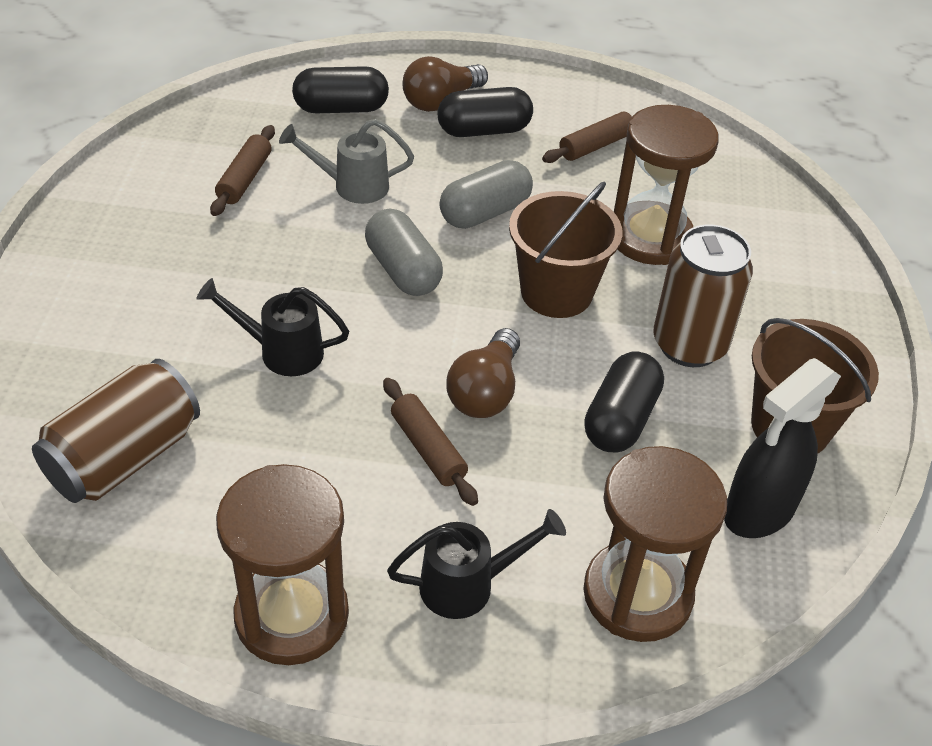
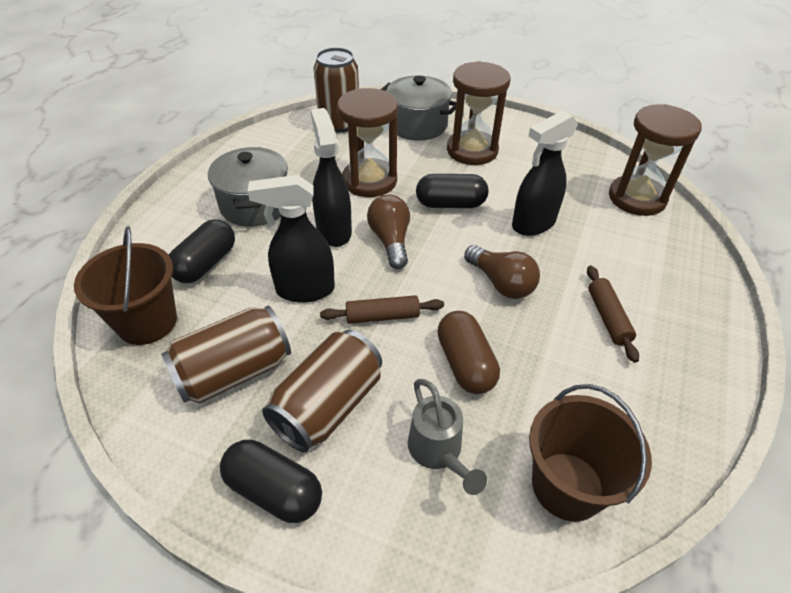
black spray bottle: 1 -> 3
black watering can: 2 -> 0
brown can: 2 -> 3
brown capsule: 0 -> 1
brown rolling pin: 3 -> 2
grey capsule: 2 -> 0
grey pot: 0 -> 2

